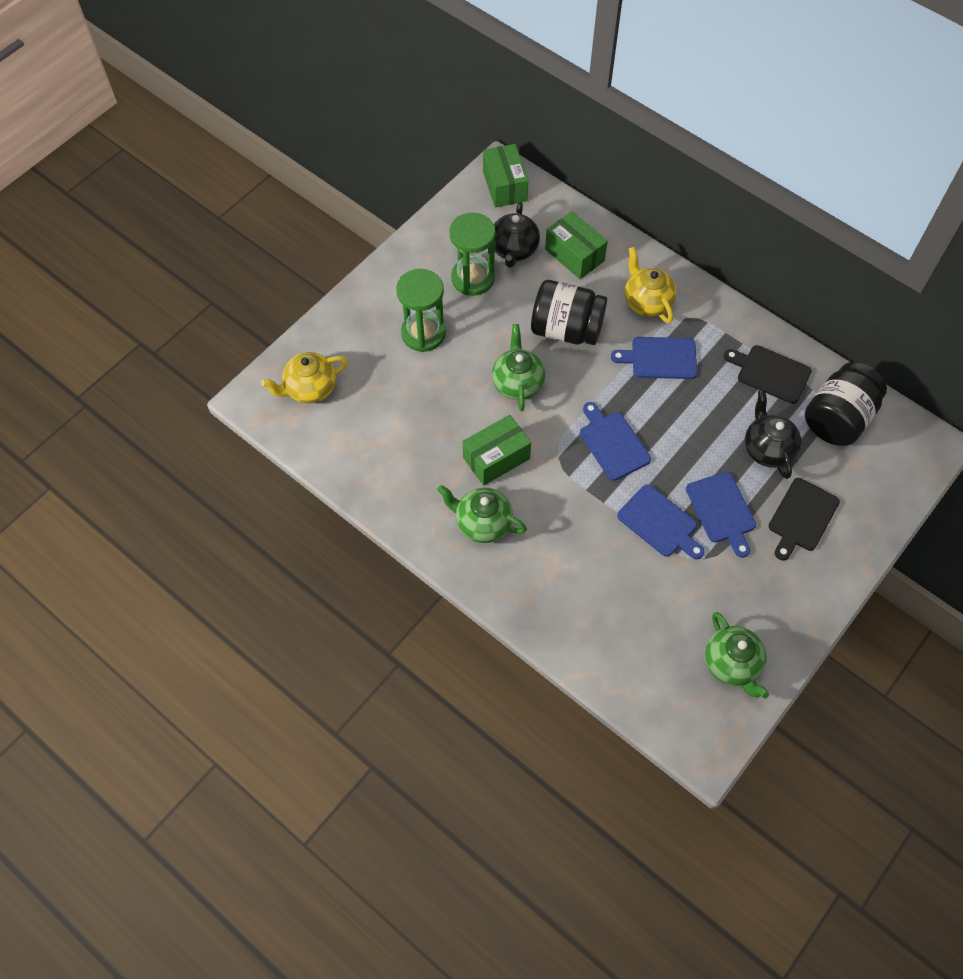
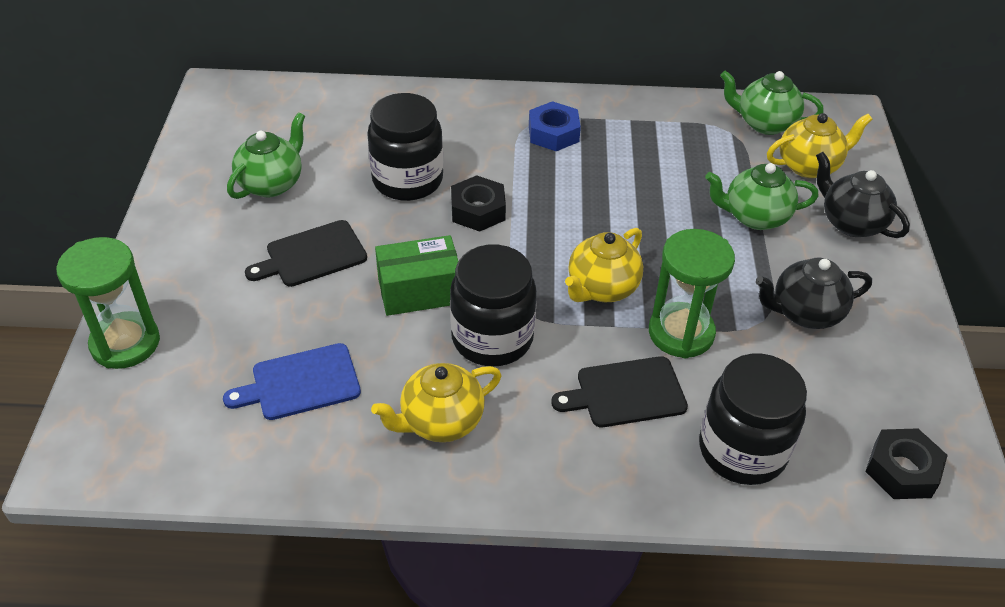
black jar: 2 -> 3
black nut: 0 -> 2
blue cutting board: 4 -> 1
blue nut: 0 -> 1
green box: 3 -> 1
yellow teapot: 2 -> 3

